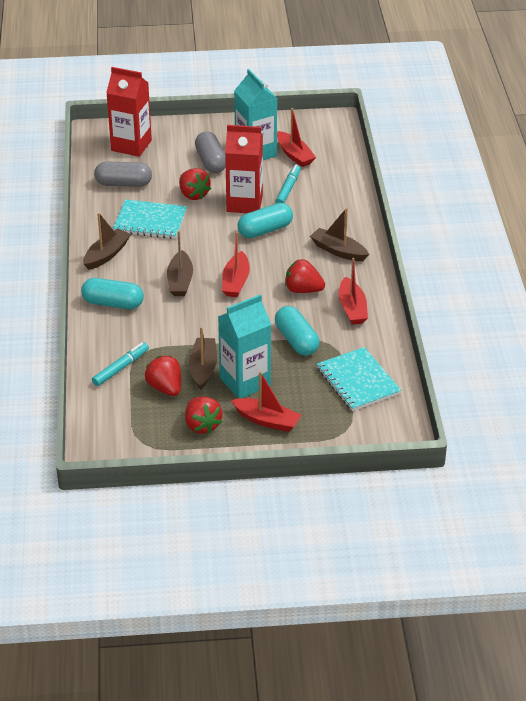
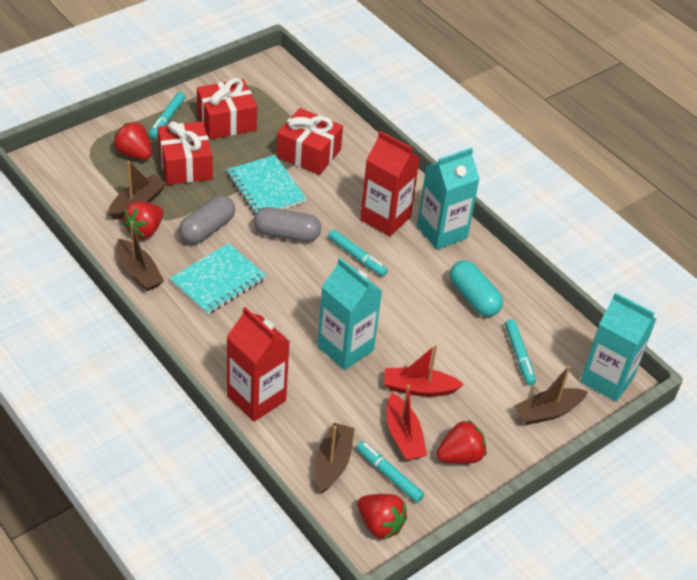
red boat: 4 -> 2
red gift: 0 -> 3
turquoise capsule: 3 -> 1
turquoise carton: 2 -> 3
turquoise marker: 2 -> 4

